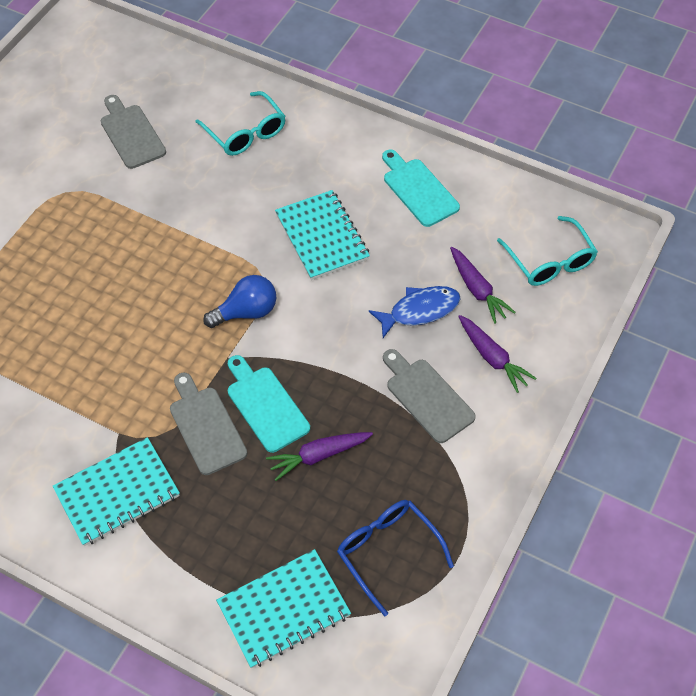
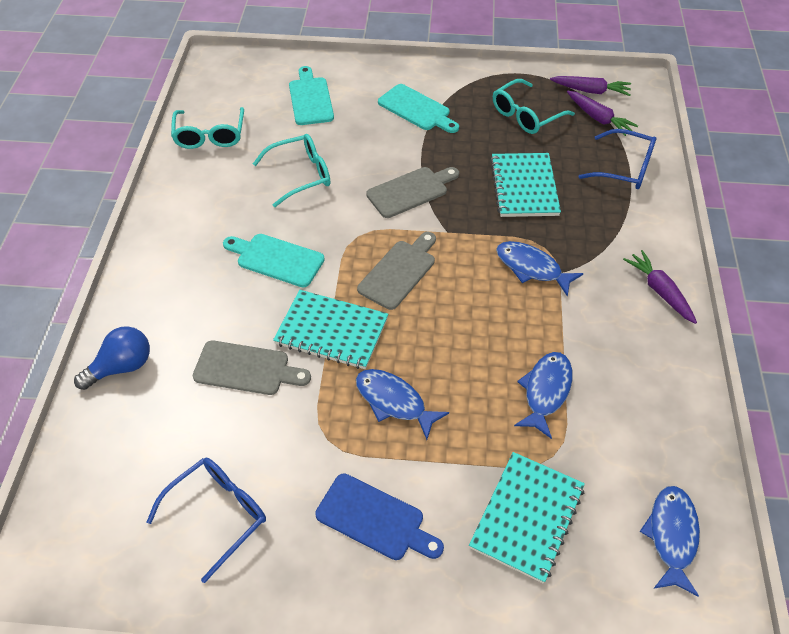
blue cutting board: 0 -> 1
blue fish: 1 -> 4
blue glasses: 1 -> 2
turquoise cutting board: 2 -> 3
turquoise glasses: 2 -> 3

